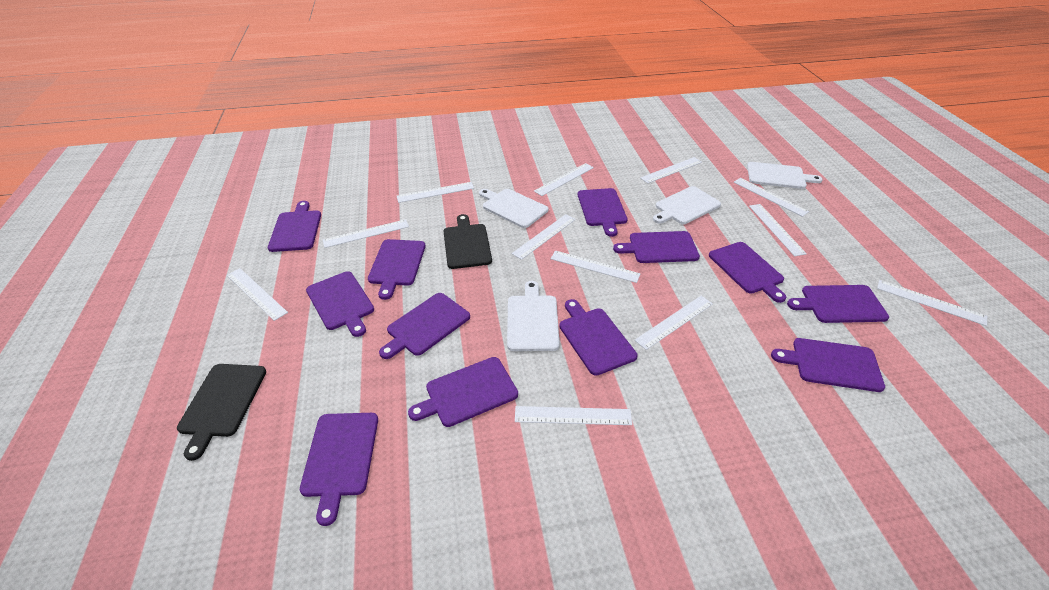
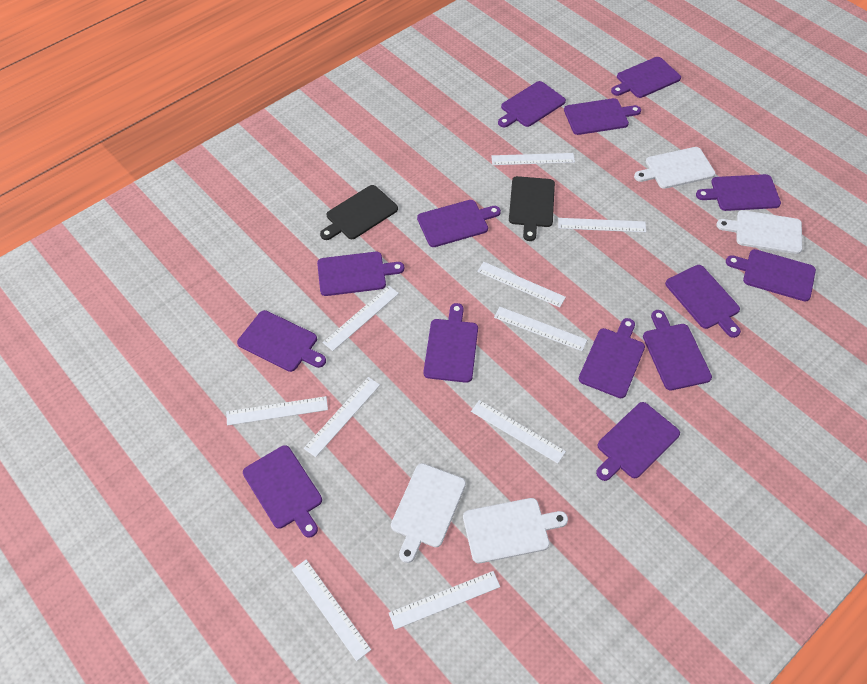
purple cutting board: 12 -> 14
white ruler: 12 -> 10

